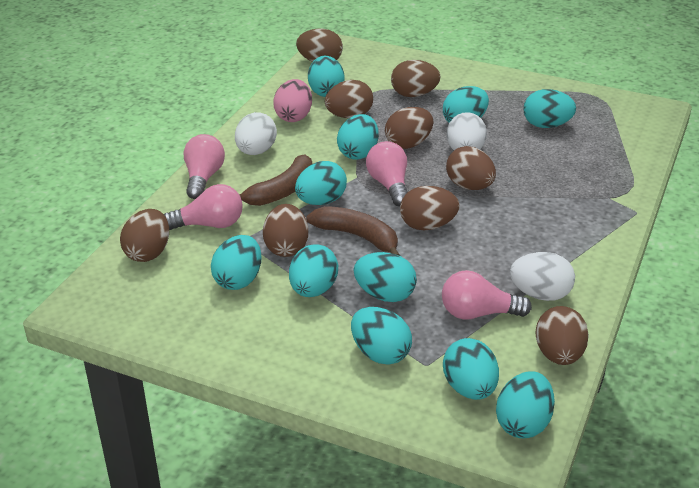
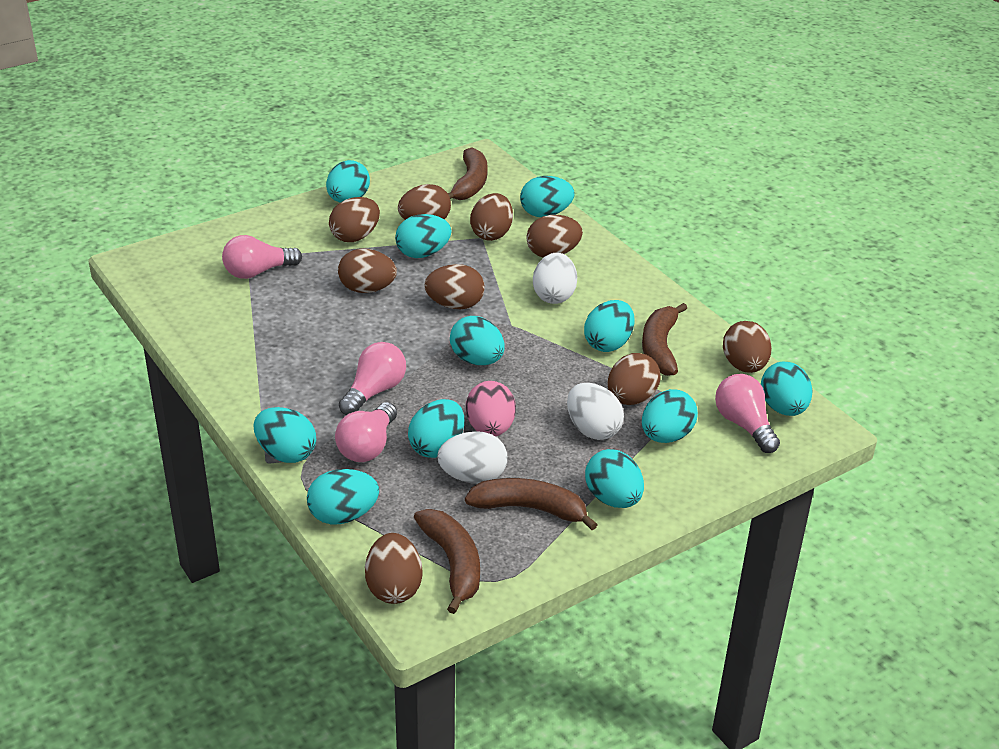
brown banana: 2 -> 4

